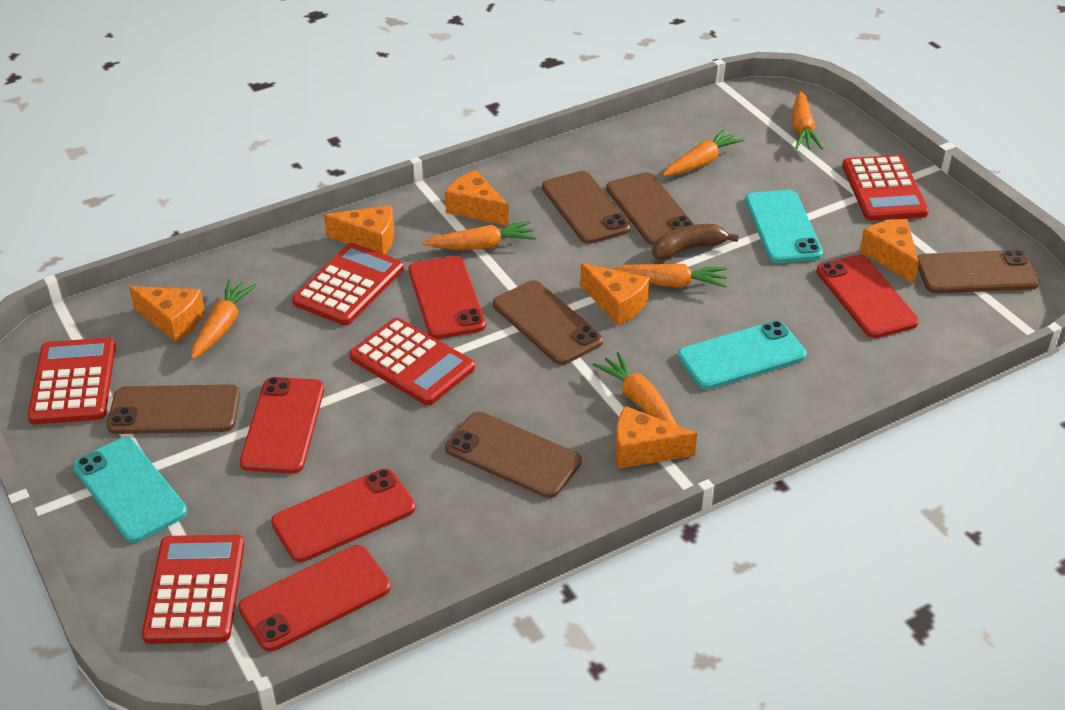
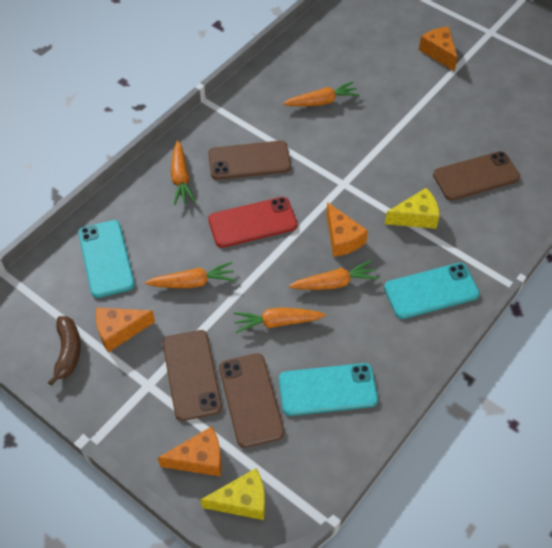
brown phone: 6 -> 4
orange carrot: 6 -> 5
orange cheese: 6 -> 4
red calculator: 5 -> 0
red phone: 5 -> 1
yellow cheese: 0 -> 2

